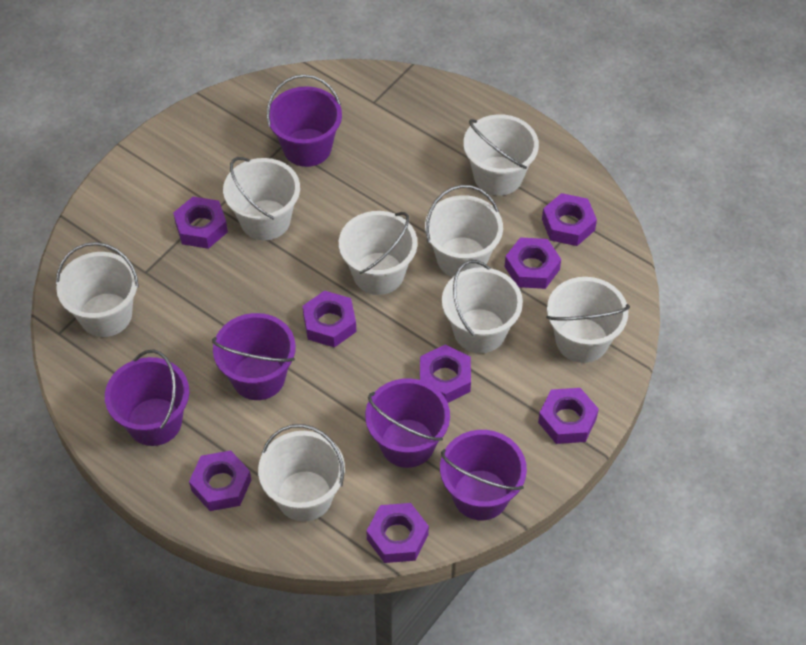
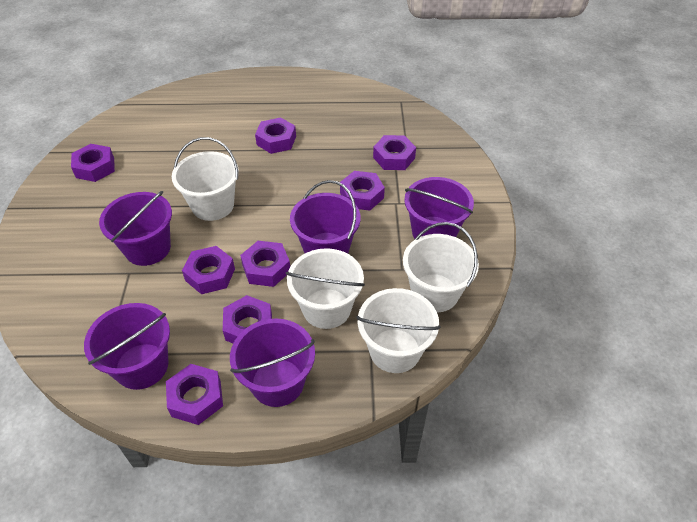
white bucket: 8 -> 4

